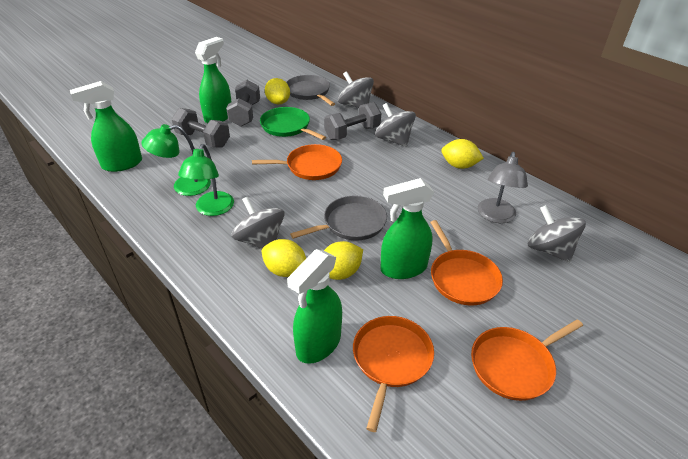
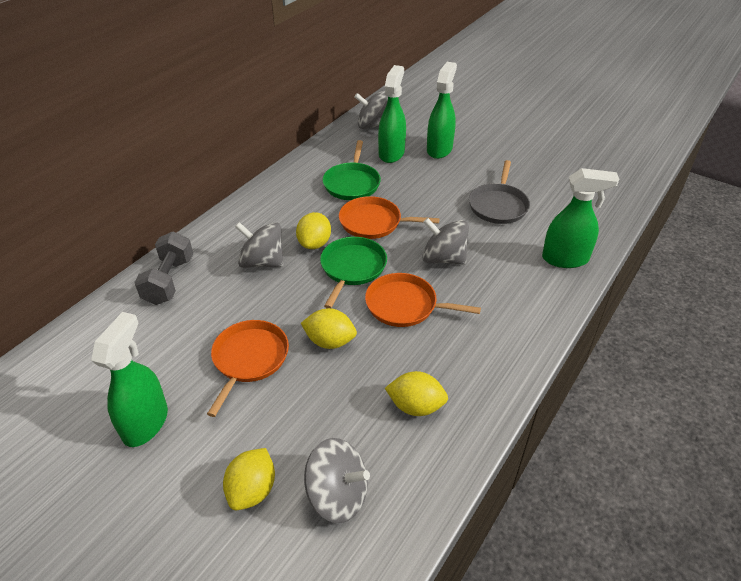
green lamp: 2 -> 0
green pan: 1 -> 2
grey dumbbell: 3 -> 1
grey lamp: 1 -> 0
grey pan: 2 -> 1
orange pan: 4 -> 3

